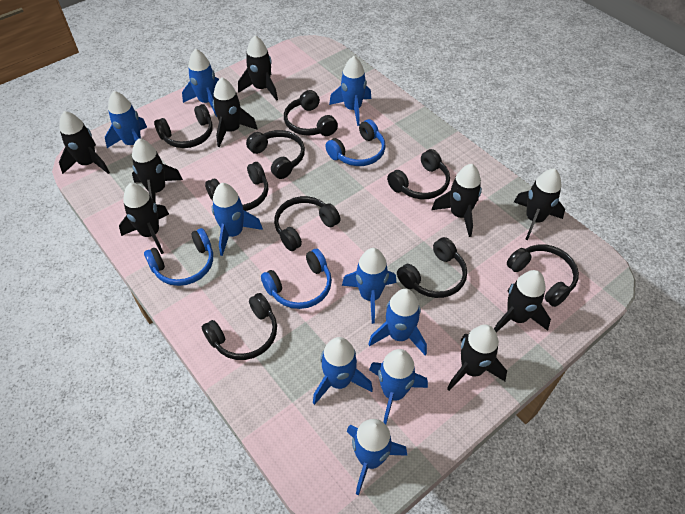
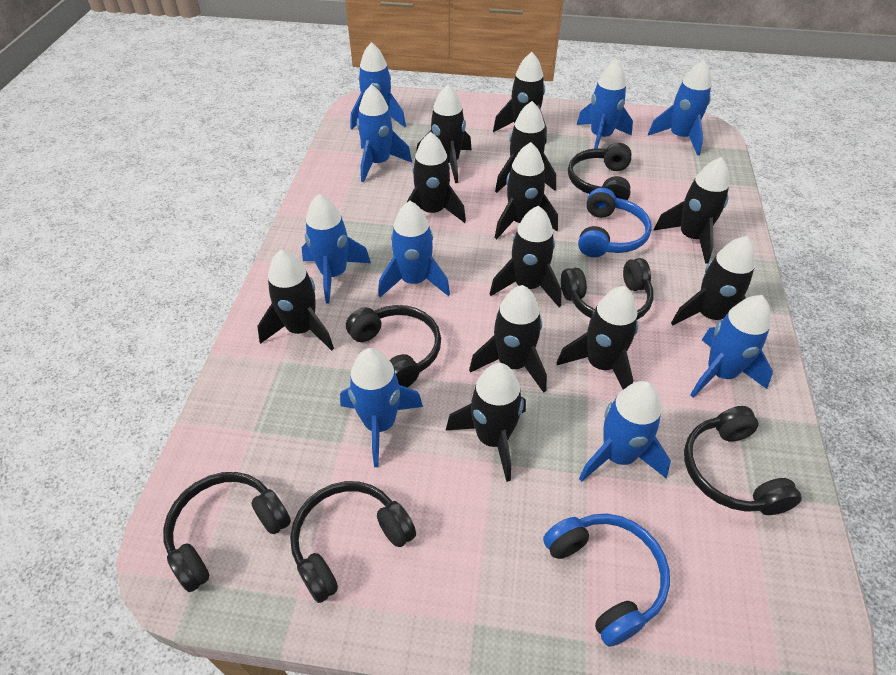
black headphones: 9 -> 6
black rocket: 9 -> 12
blue headphones: 3 -> 2

